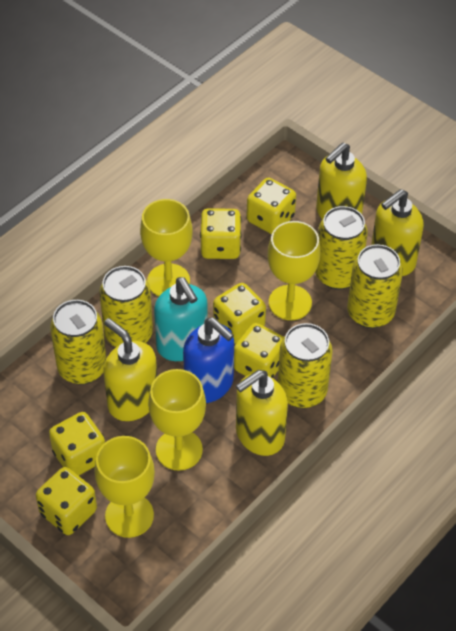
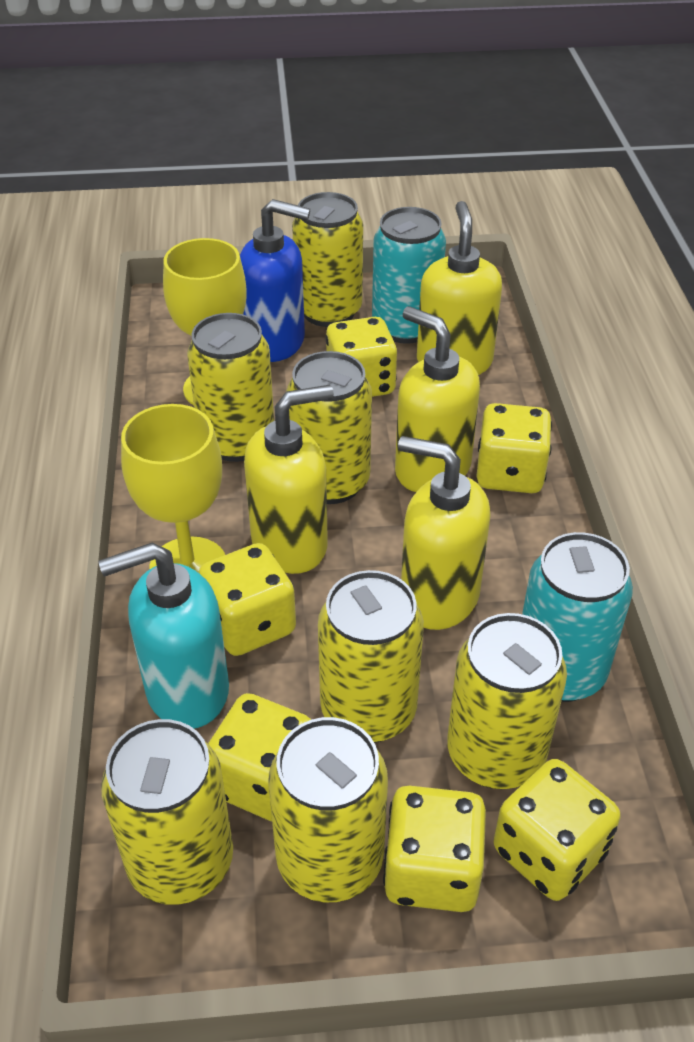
turquoise can: 0 -> 2
yellow can: 5 -> 7
yellow goblet: 4 -> 2

